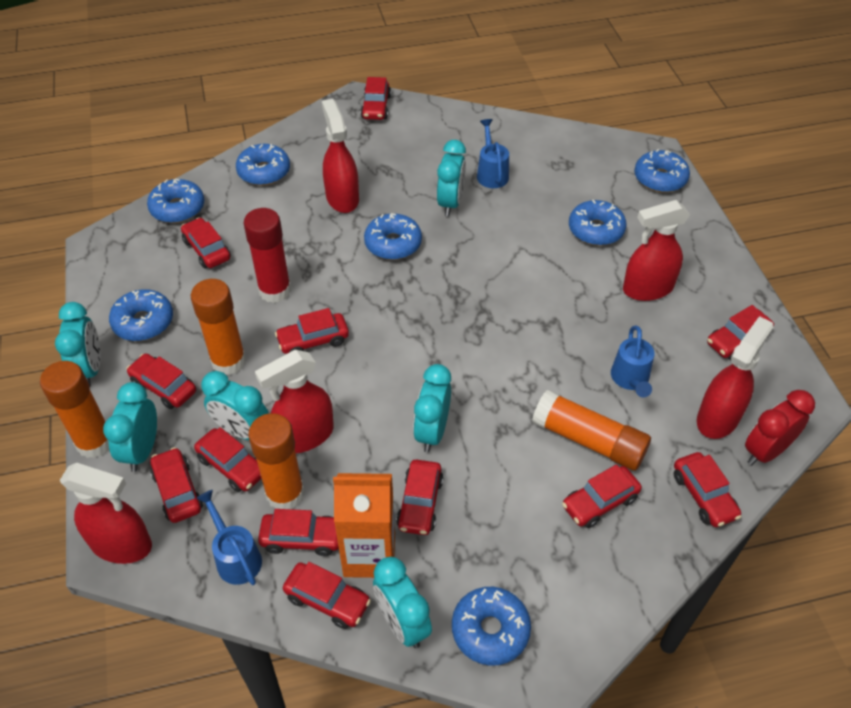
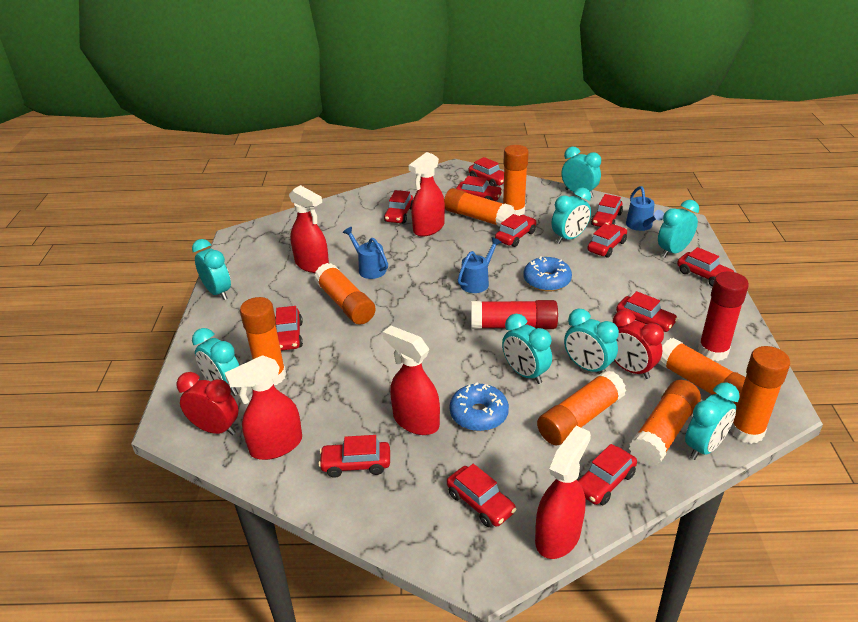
blue donut: 7 -> 2
orange carton: 1 -> 0
orange glue stick: 4 -> 8
red clock: 1 -> 2
red glue stick: 1 -> 2
turquoise clock: 6 -> 8

